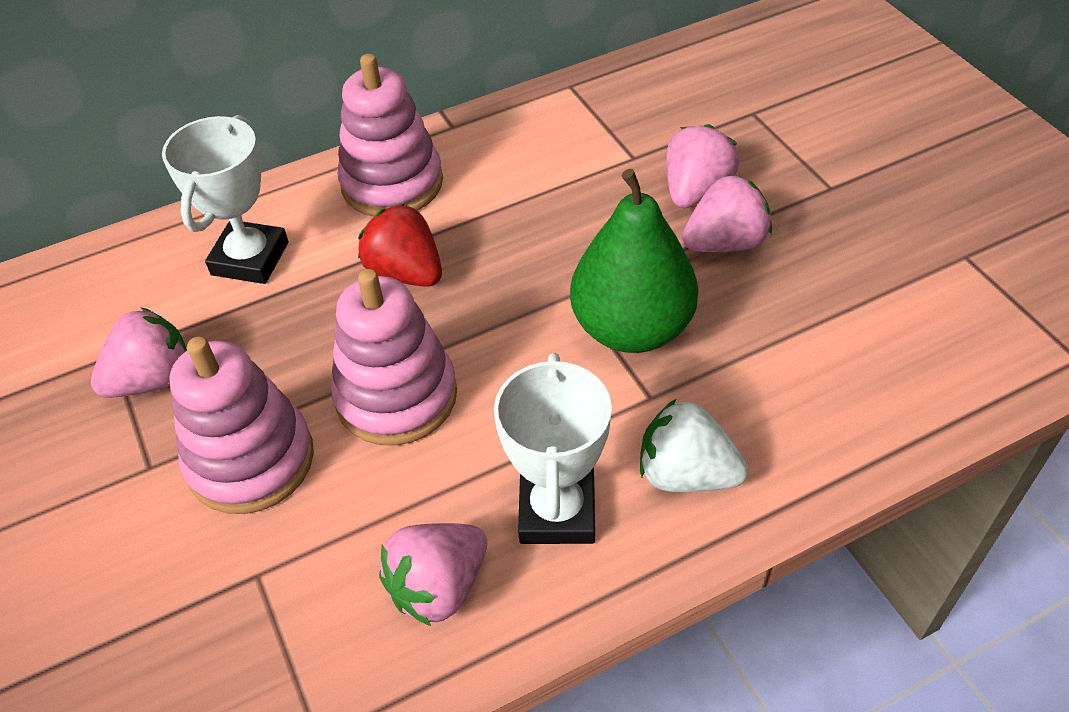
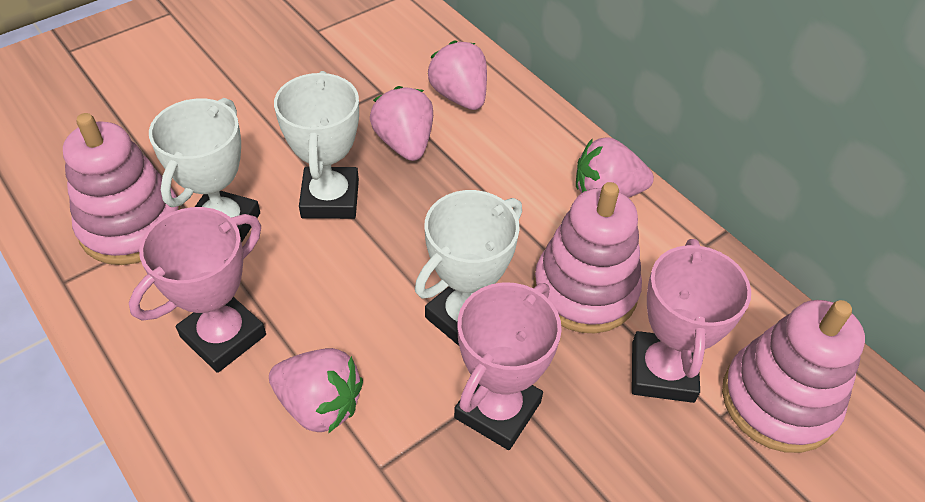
green pear: 1 -> 0
pink trophy: 0 -> 3
red strawberry: 1 -> 0
white strawberry: 1 -> 0
white trophy: 2 -> 3

